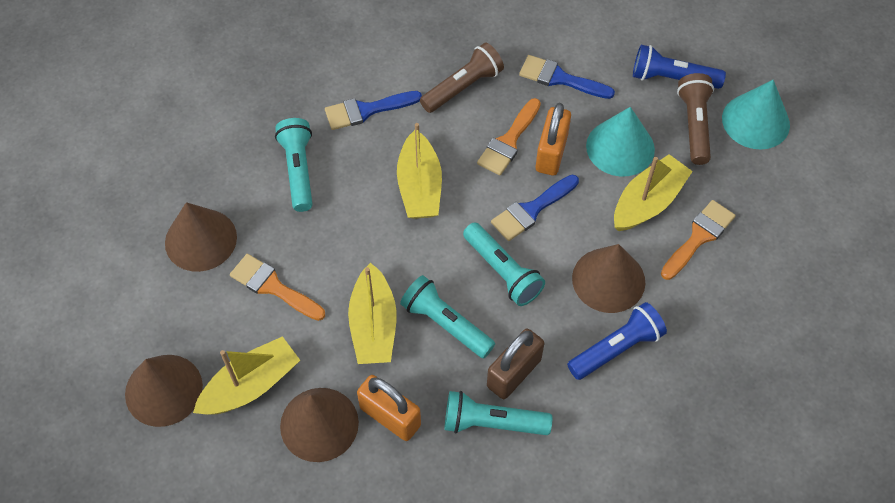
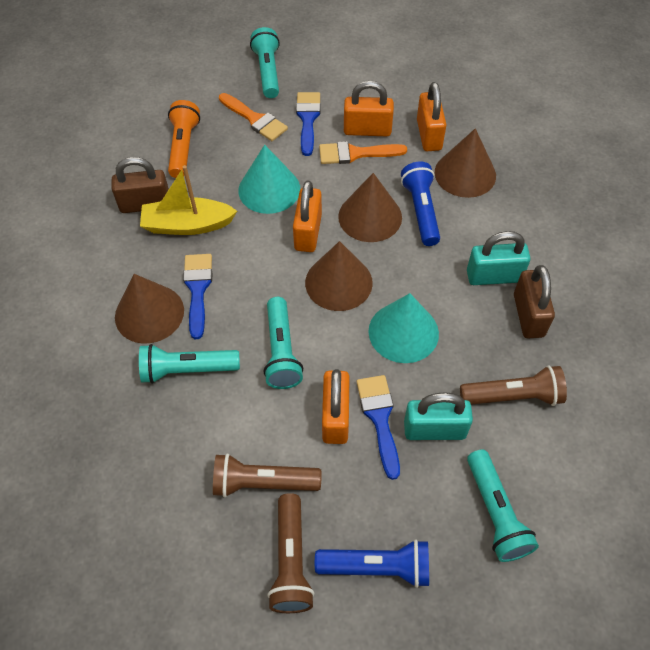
brown flashlight: 2 -> 3
brown padlock: 1 -> 2
orange brush: 3 -> 2
orange flashlight: 0 -> 1
orange padlock: 2 -> 4
turquoise padlock: 0 -> 2
yellow boat: 4 -> 1

